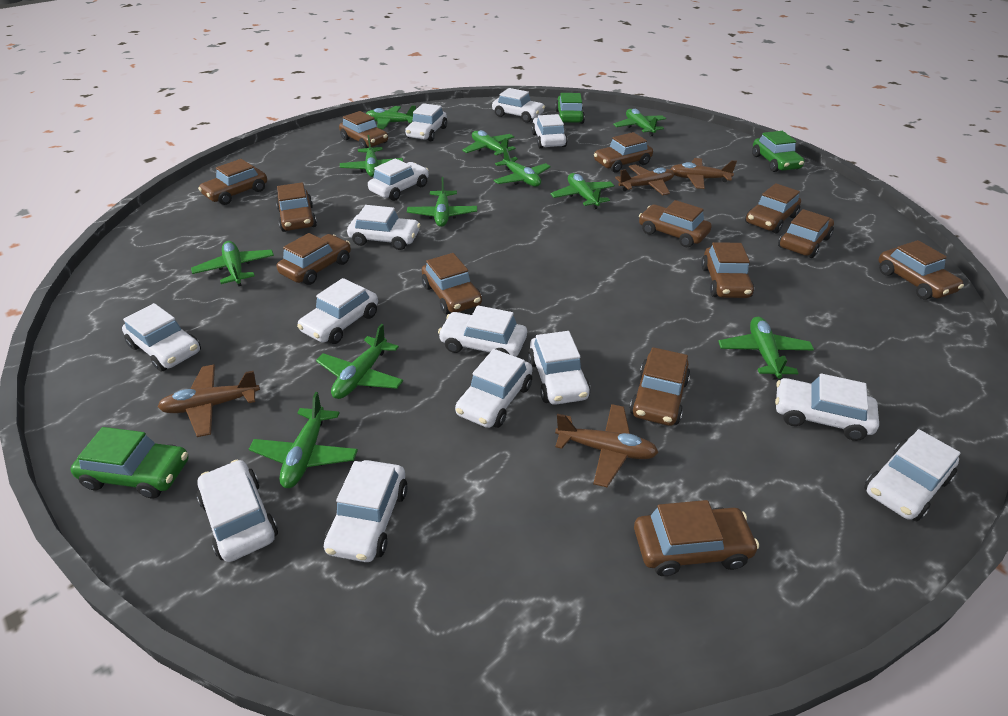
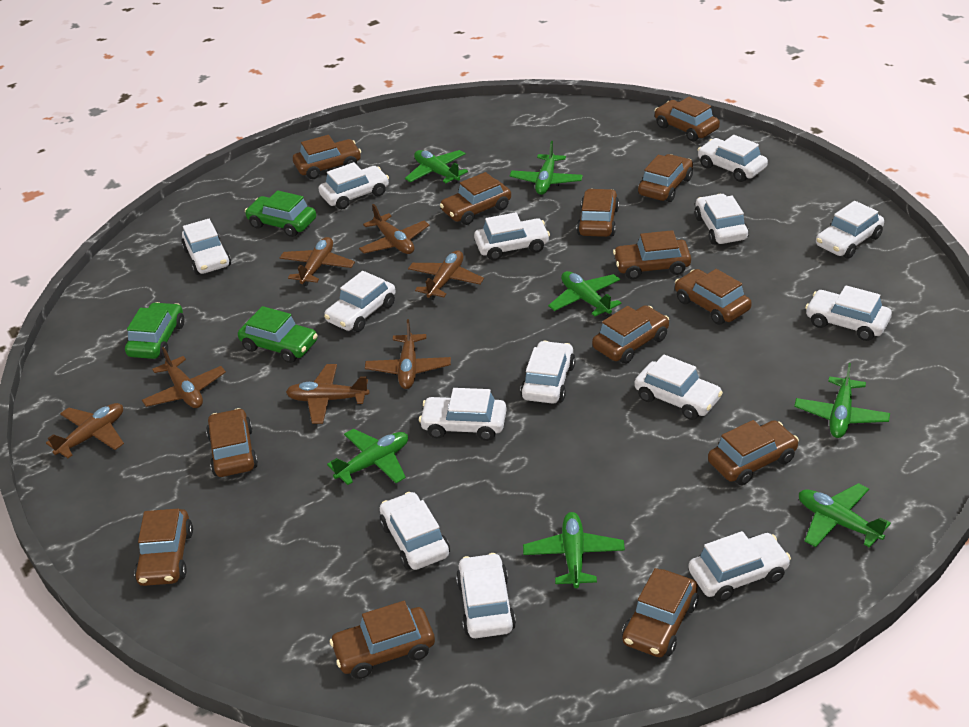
brown plane: 4 -> 7
green plane: 11 -> 7

